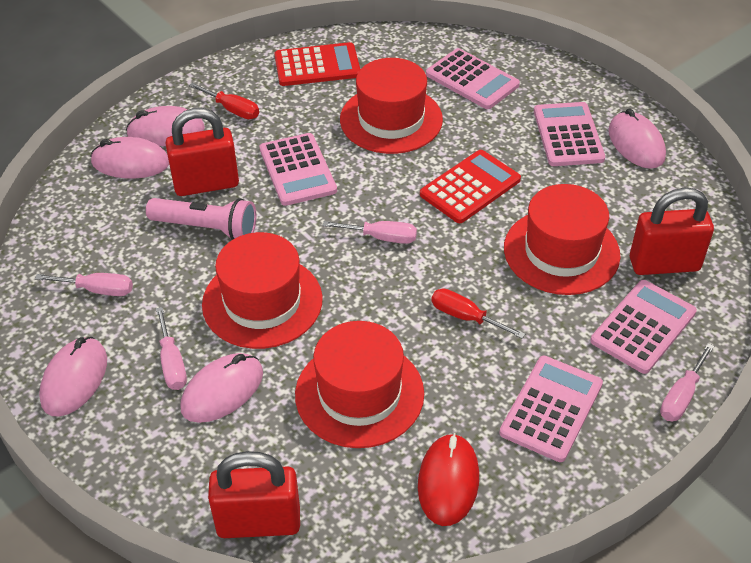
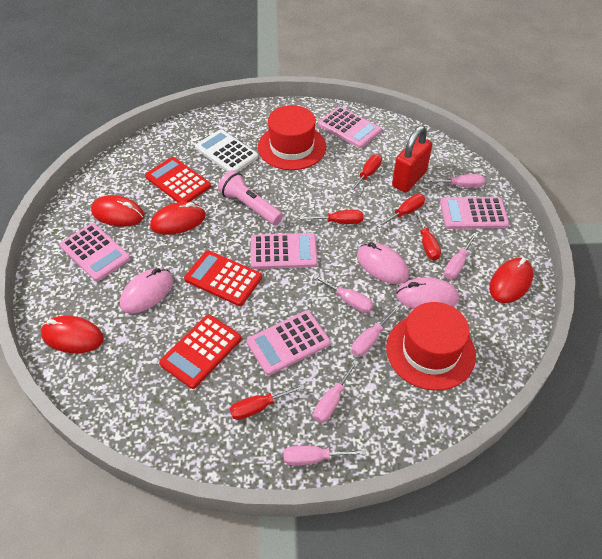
pink mouse: 5 -> 3
pink screwdriver: 4 -> 6
red calculator: 2 -> 3
red hat: 4 -> 2
red mouse: 1 -> 4
red padlock: 3 -> 1
red screwdriver: 2 -> 5
white calculator: 0 -> 1

